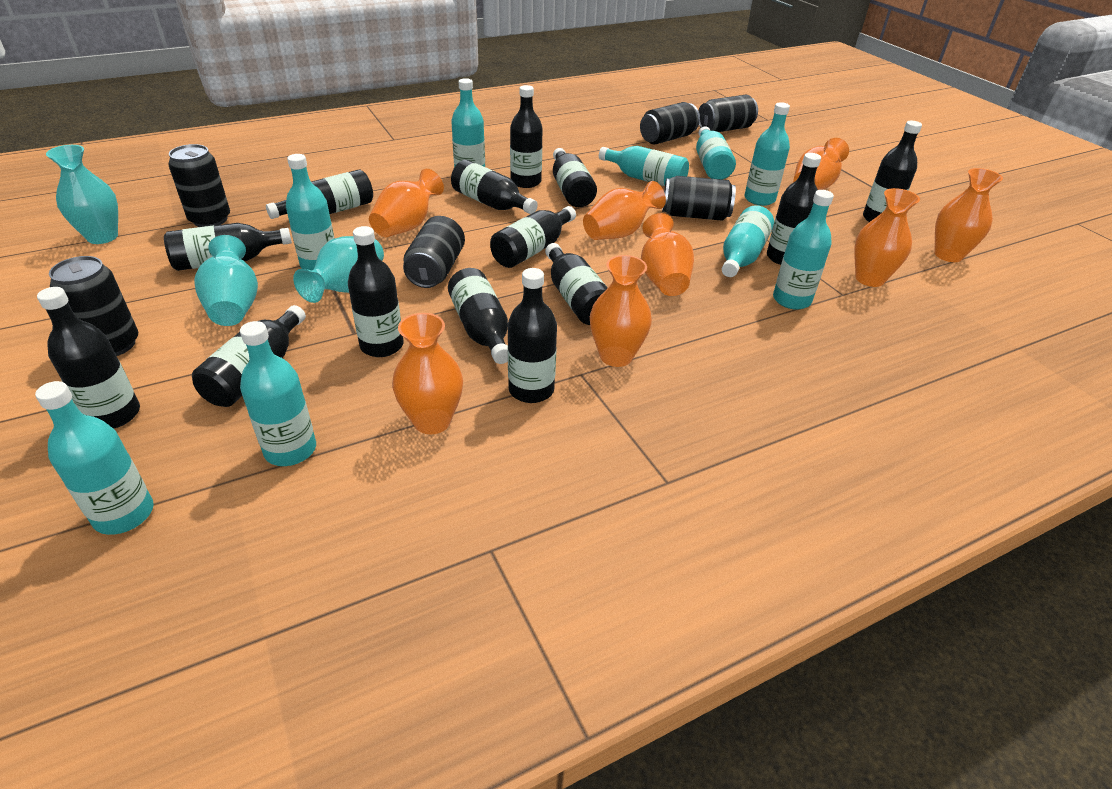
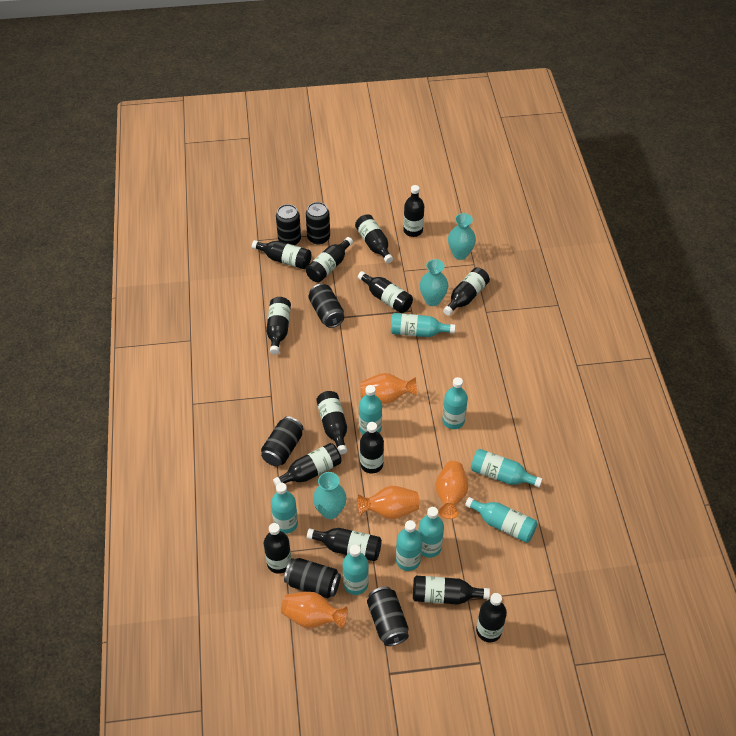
orange vase: 8 -> 4

